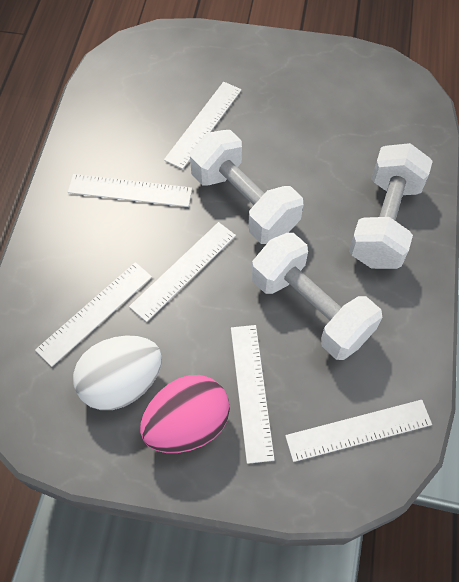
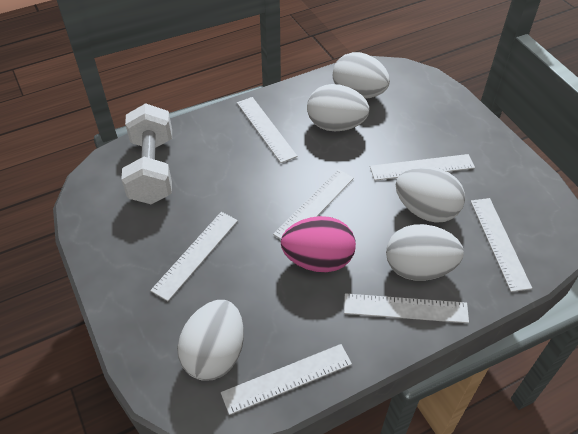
white dumbbell: 3 -> 1
white egg: 1 -> 5
white ruler: 6 -> 7

